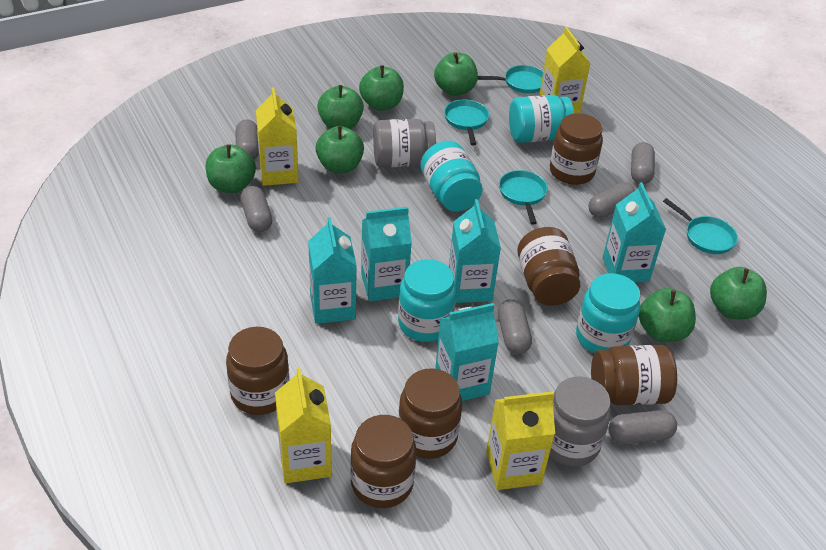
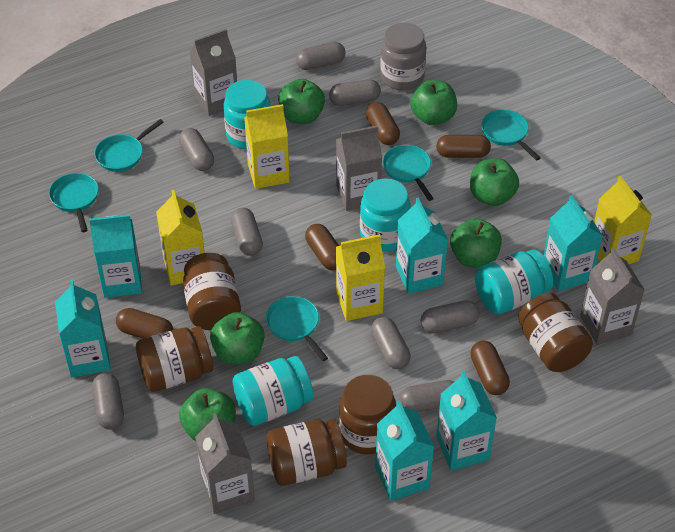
brown capsule: 0 -> 5
brown jar: 6 -> 5
green apple: 7 -> 6
grey capsule: 6 -> 8
grey carton: 0 -> 4
grey jar: 2 -> 1
turquoise carton: 5 -> 6
turquoise pan: 4 -> 5

